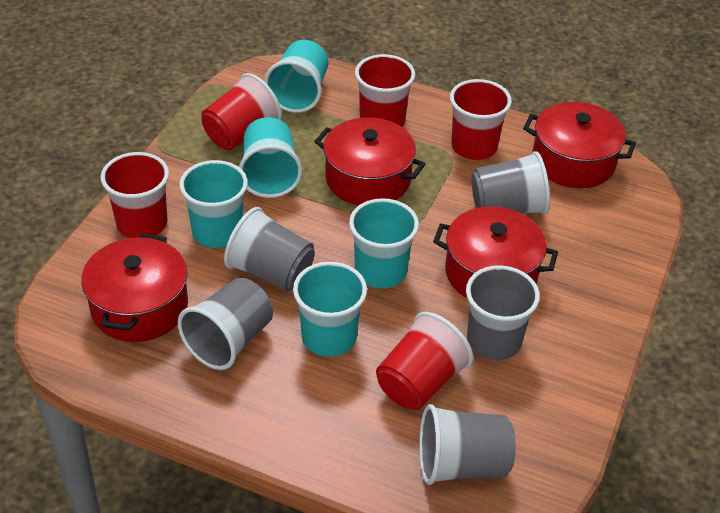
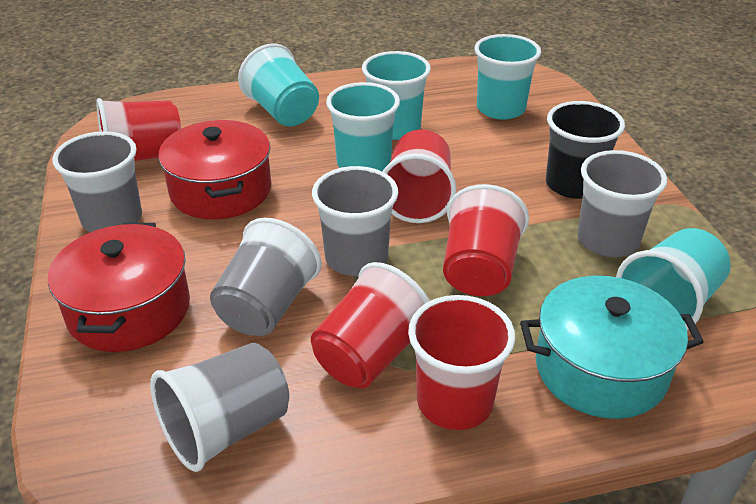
black cup: 0 -> 1
red pot: 4 -> 2
turquoise pot: 0 -> 1

